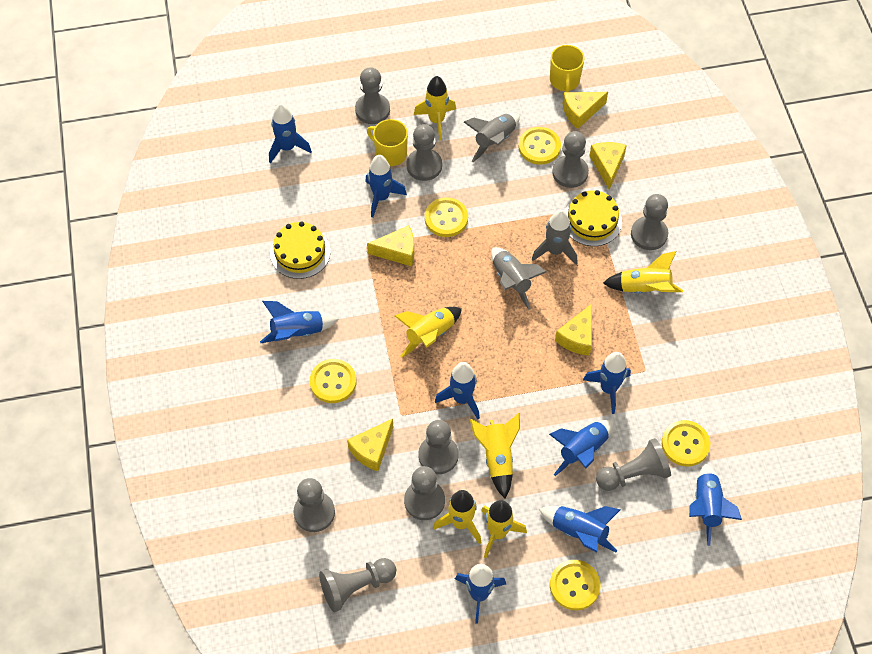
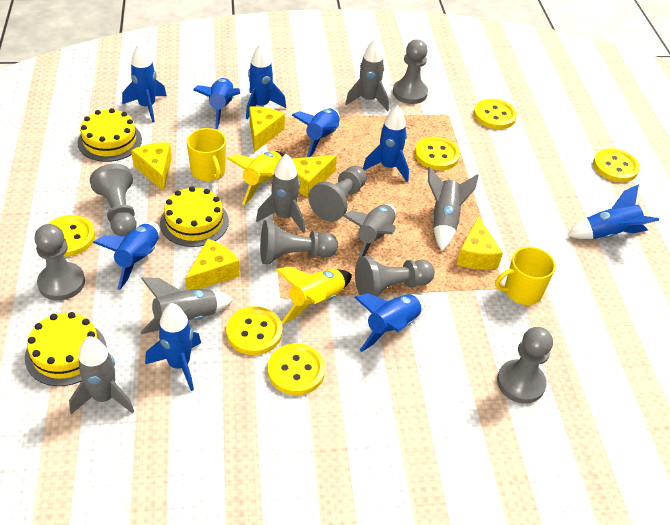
grey pawn: 9 -> 7
grey rocket: 3 -> 6
yellow button: 5 -> 6
yellow cake: 2 -> 3
yellow rocket: 6 -> 2

